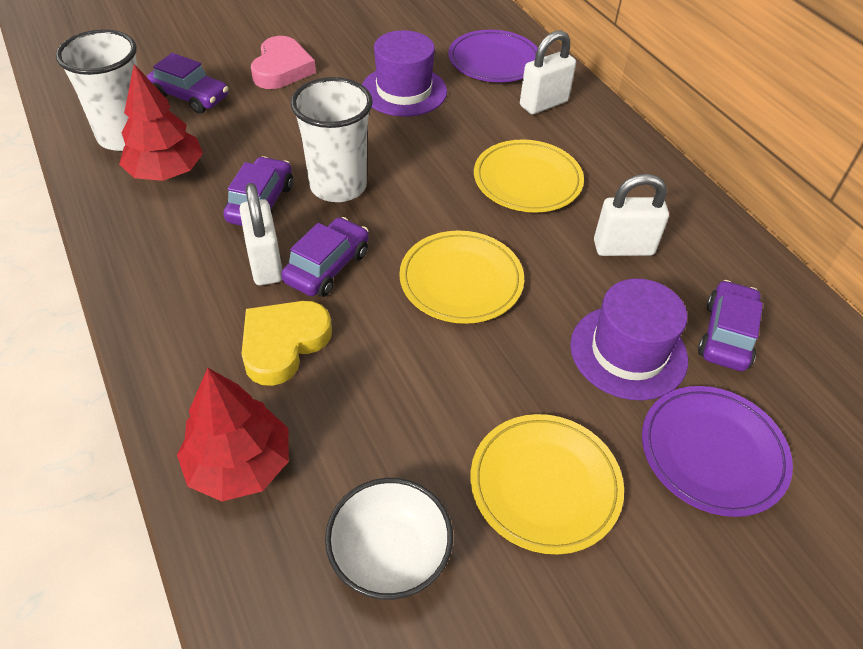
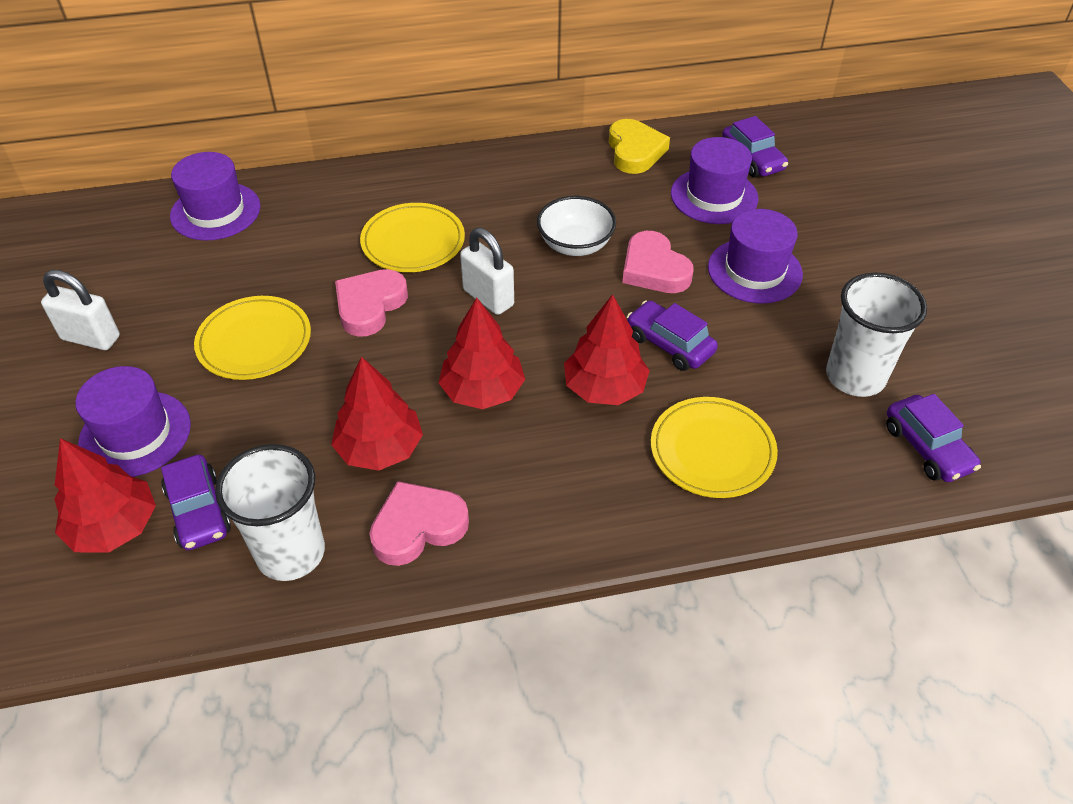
pink heart: 1 -> 3
purple hat: 2 -> 4
purple plate: 2 -> 0
red tree: 2 -> 4
white padlock: 3 -> 2

